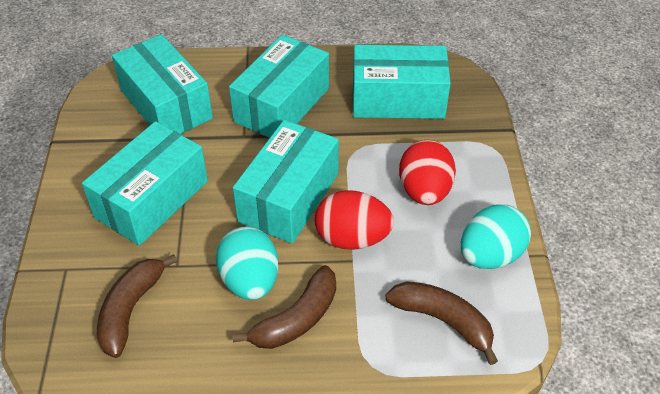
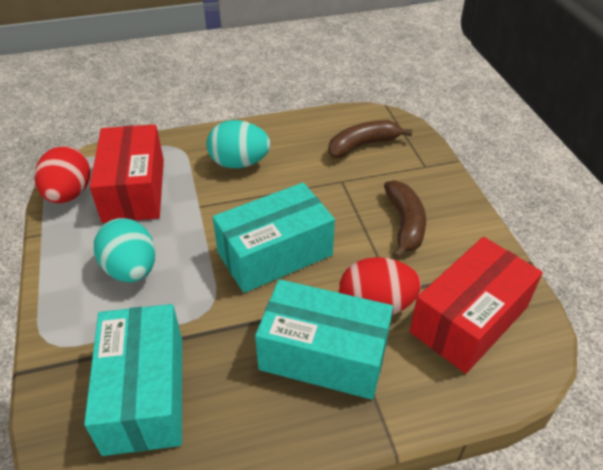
brown banana: 3 -> 2
red box: 0 -> 2
turquoise box: 5 -> 3

